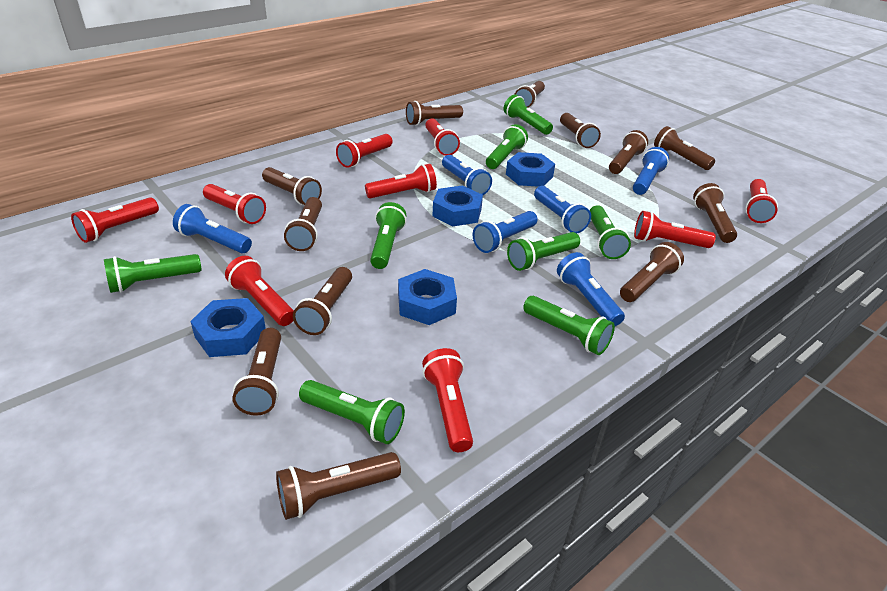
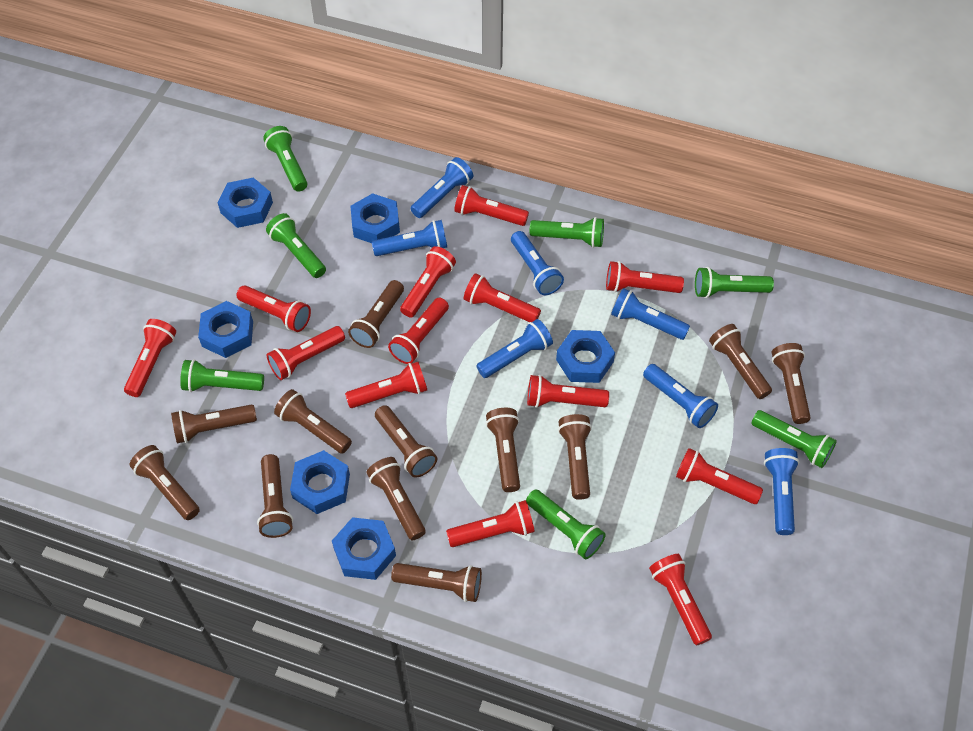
blue flashlight: 6 -> 7
blue nut: 4 -> 6
green flashlight: 8 -> 7
red flashlight: 9 -> 13

